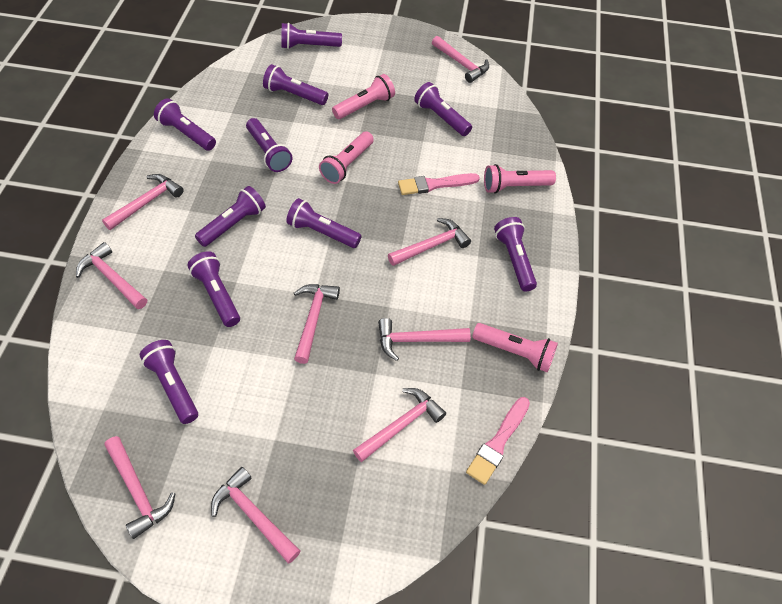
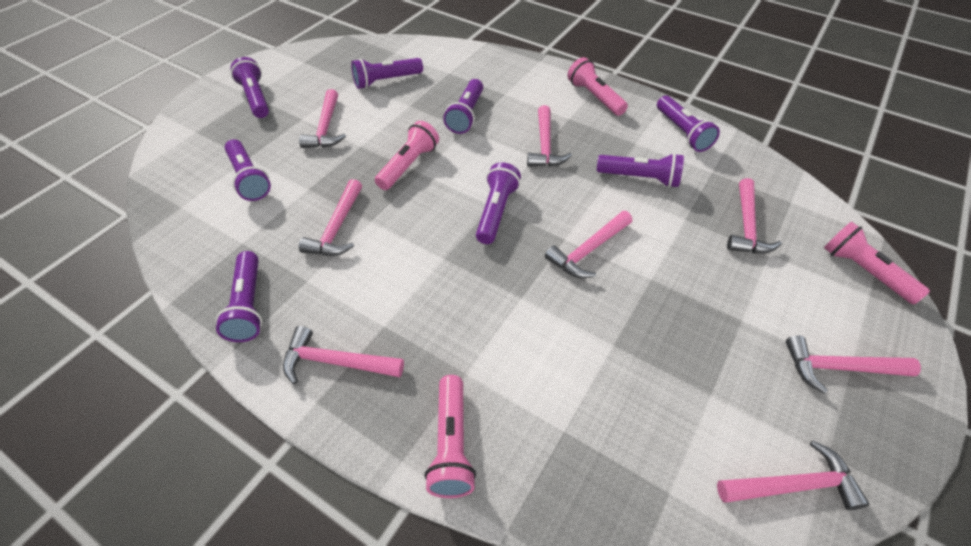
pink brush: 2 -> 0
pink hammer: 9 -> 8
purple flashlight: 10 -> 8

